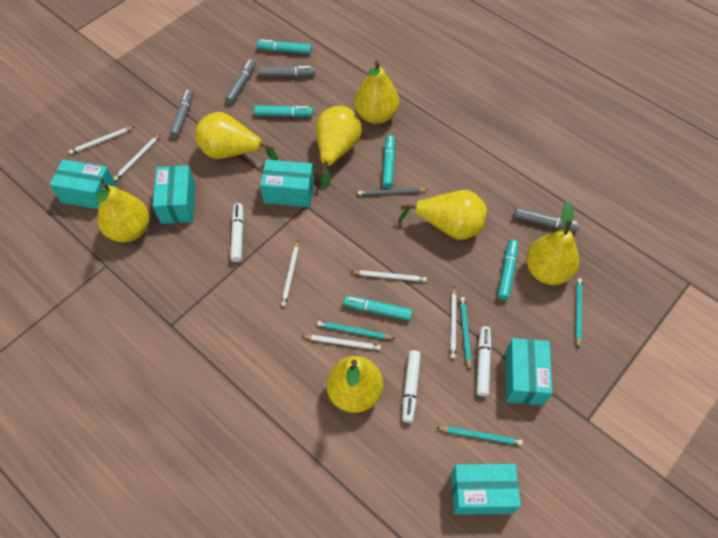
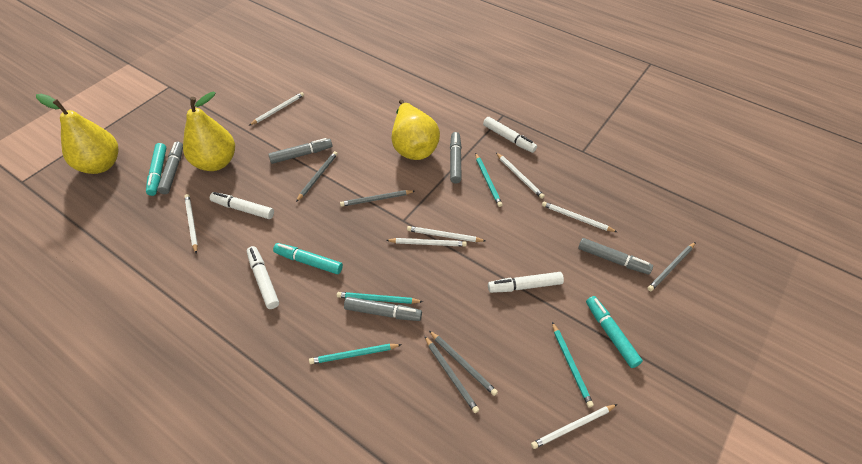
grey marker: 4 -> 5
grey pencil: 1 -> 5
turquoise box: 5 -> 0
turquoise marker: 5 -> 3
white marker: 3 -> 4
white pencil: 6 -> 7
yellow pear: 7 -> 3

